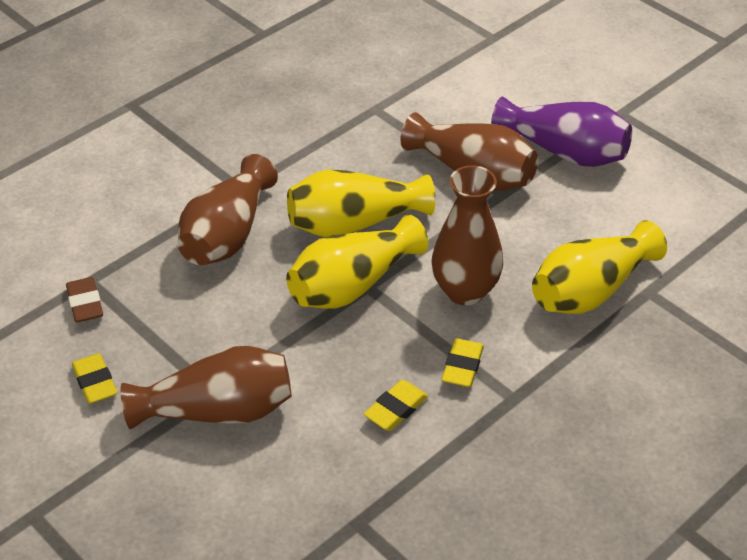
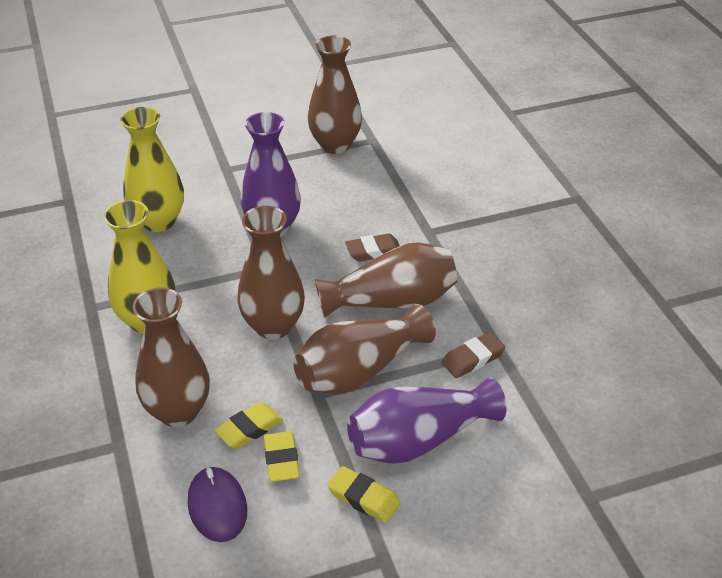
brown eraser: 1 -> 2
brown vase: 4 -> 5
purple mouse: 0 -> 1
purple vase: 1 -> 2
yellow vase: 3 -> 2

